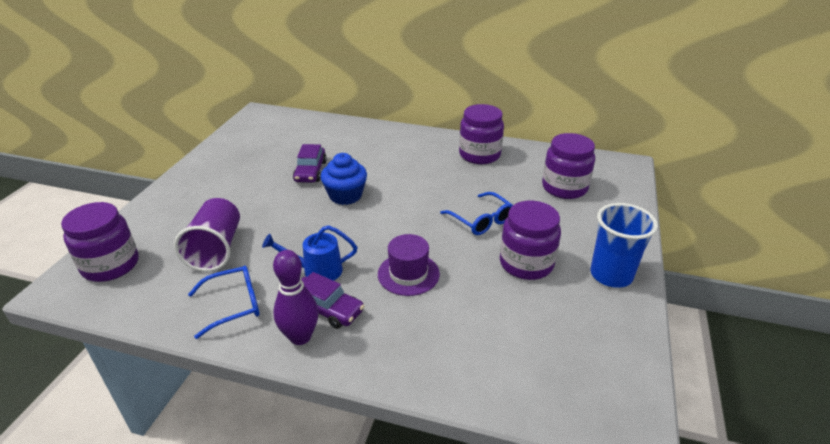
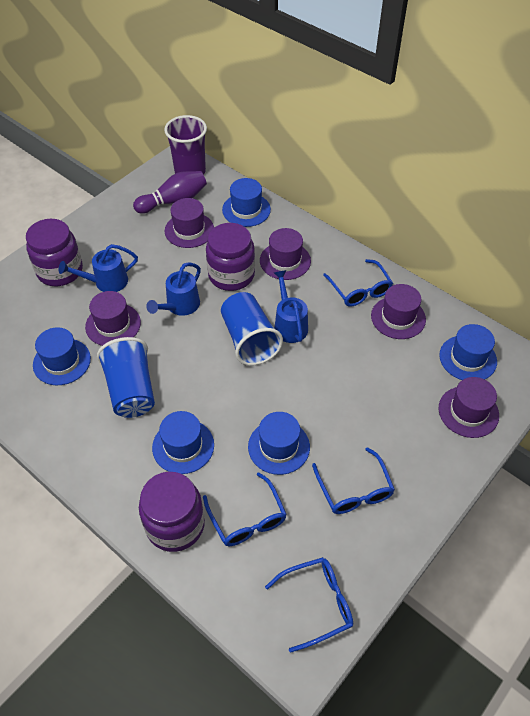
blue cup: 1 -> 2
blue cupcake: 1 -> 0
blue glasses: 2 -> 4
blue hat: 0 -> 5
blue watering can: 1 -> 3
purple car: 2 -> 0
purple hat: 1 -> 5
purple jar: 4 -> 3

